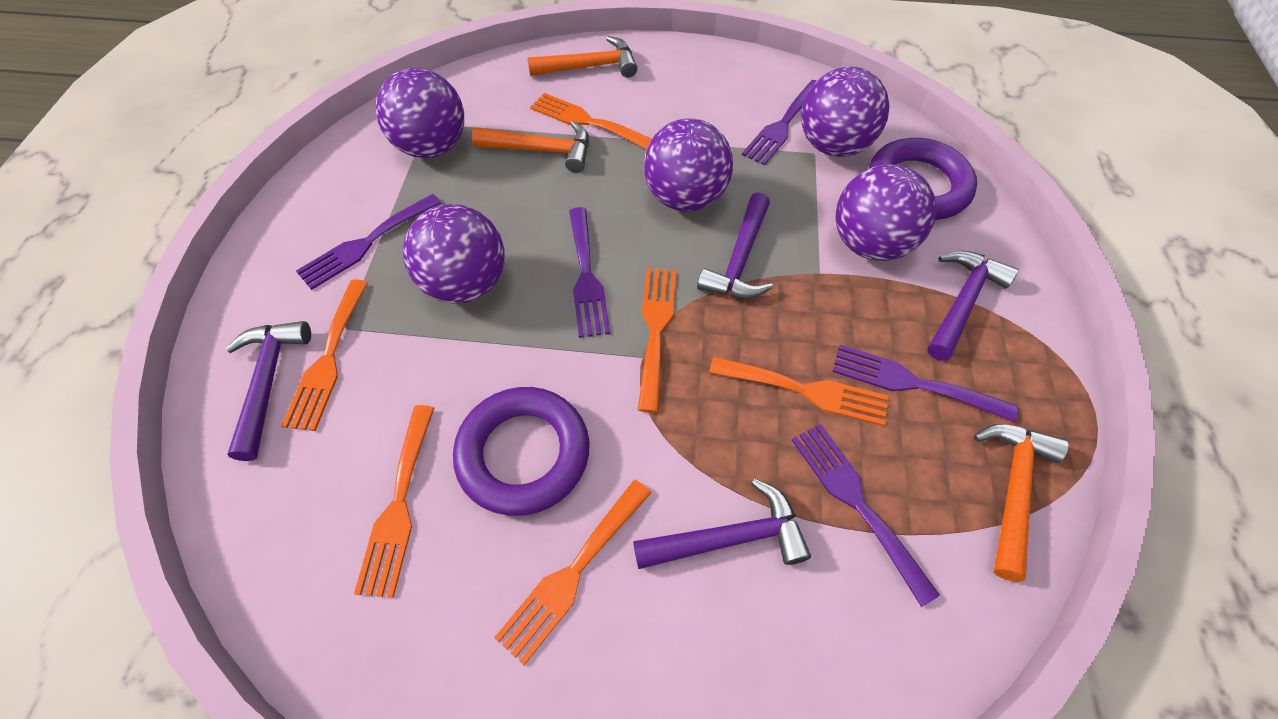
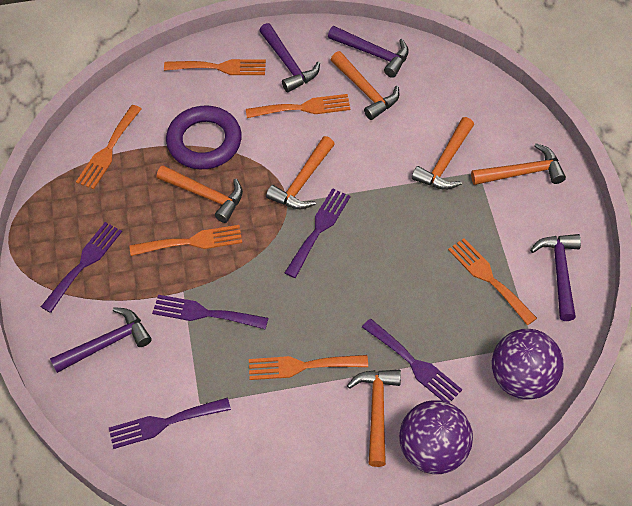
orange hammer: 3 -> 6
purple ball: 5 -> 2
purple ring: 2 -> 1

